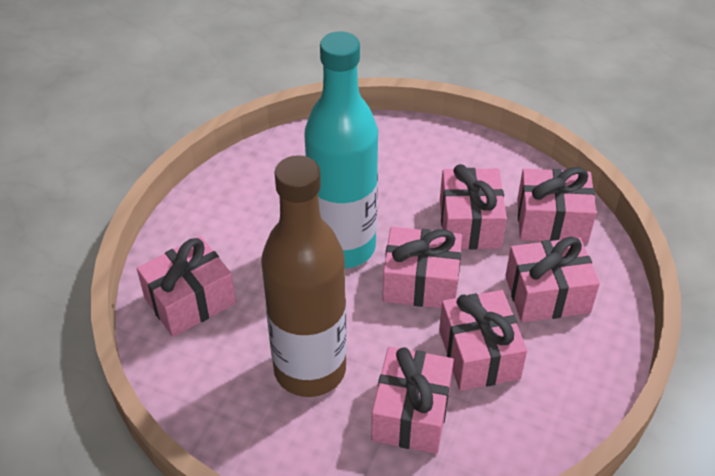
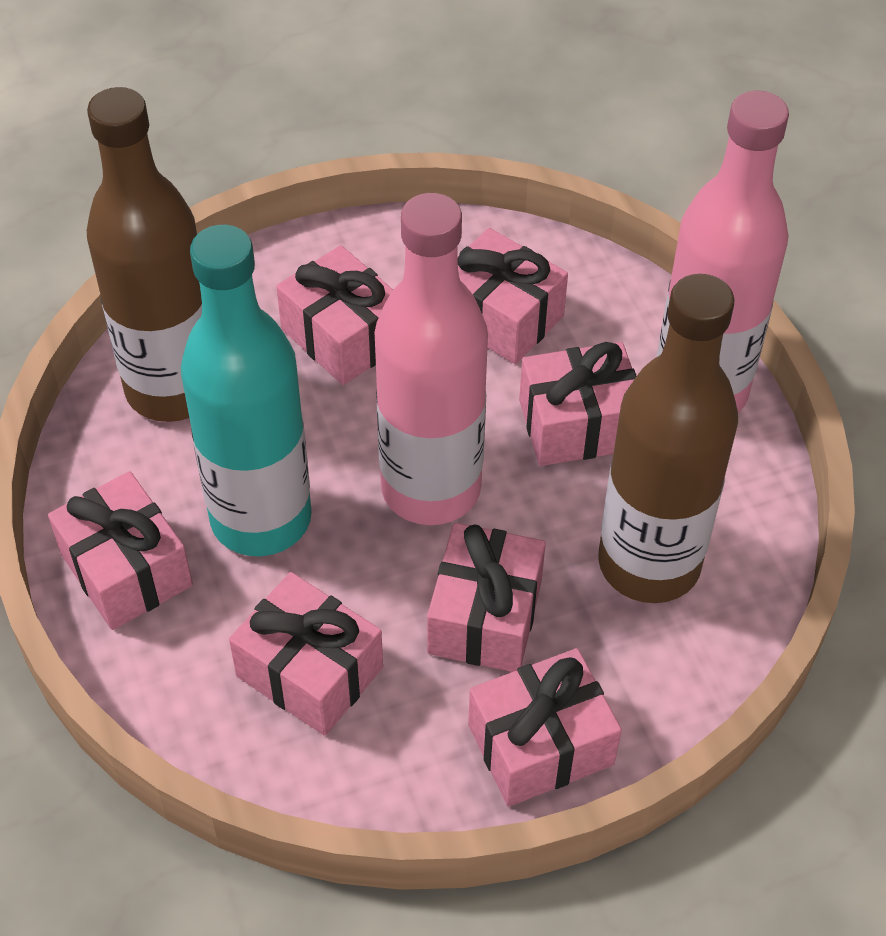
brown bottle: 1 -> 2
pink bottle: 0 -> 2

